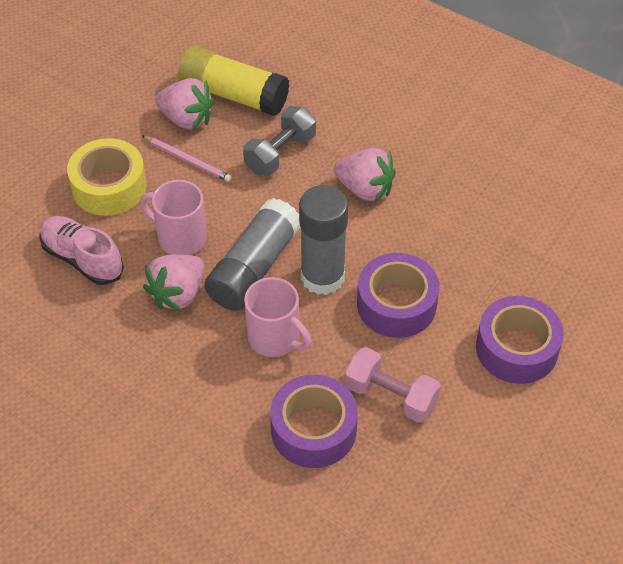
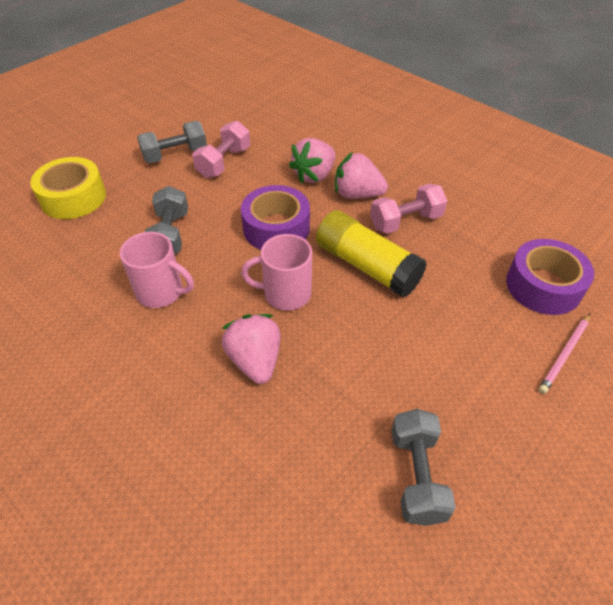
grey dumbbell: 1 -> 3
grey glue stick: 2 -> 0
pink dumbbell: 1 -> 2
pink shoe: 1 -> 0
purple tape: 3 -> 2

